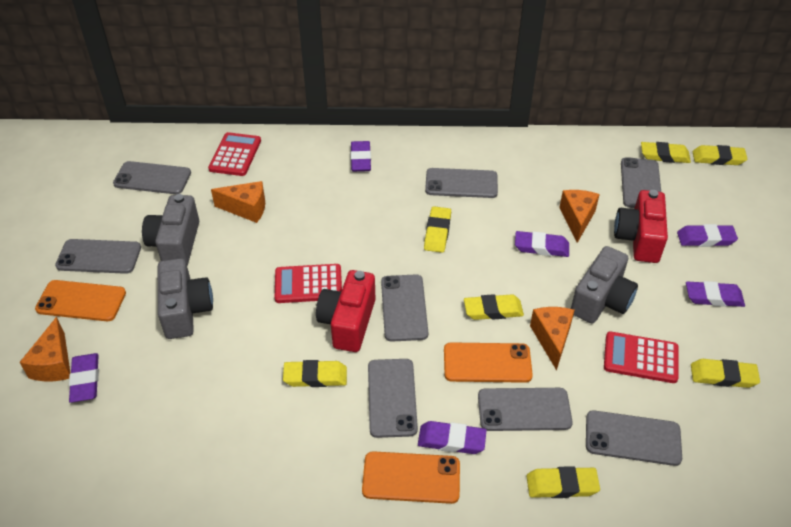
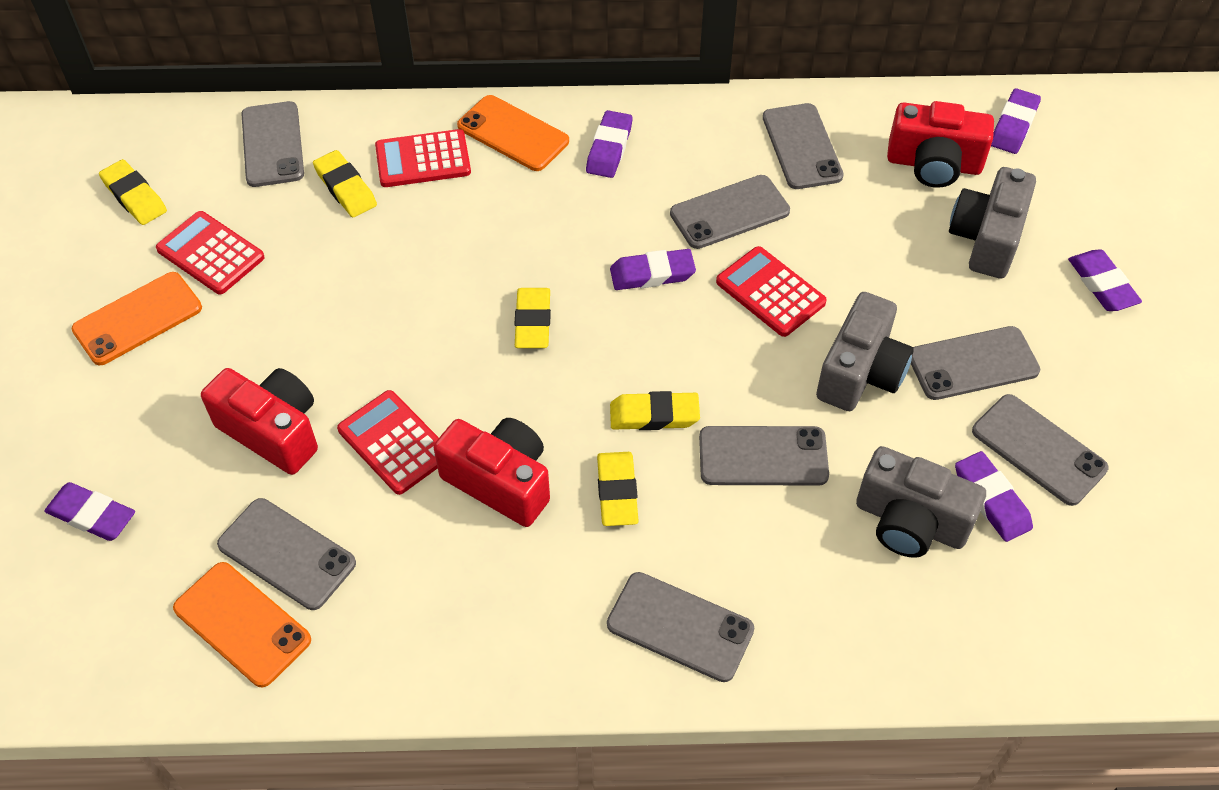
orange cheese: 4 -> 0
red calculator: 3 -> 4
red camera: 2 -> 3
yellow eraser: 7 -> 5

